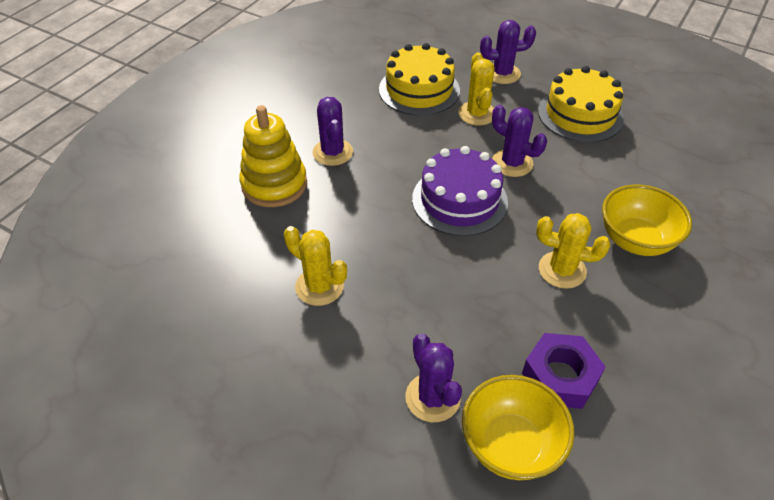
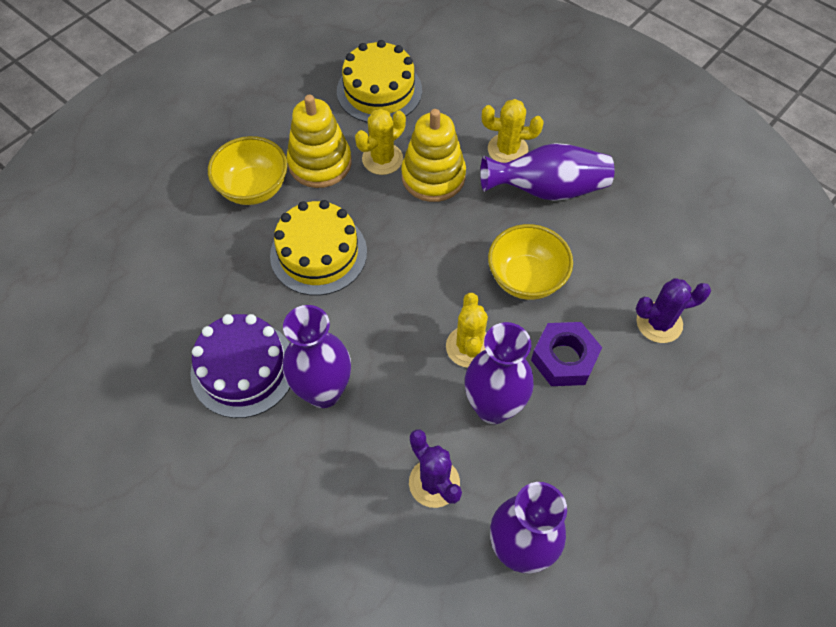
purple cactus: 4 -> 2
purple vase: 0 -> 4
yellow stacking toy: 1 -> 2

